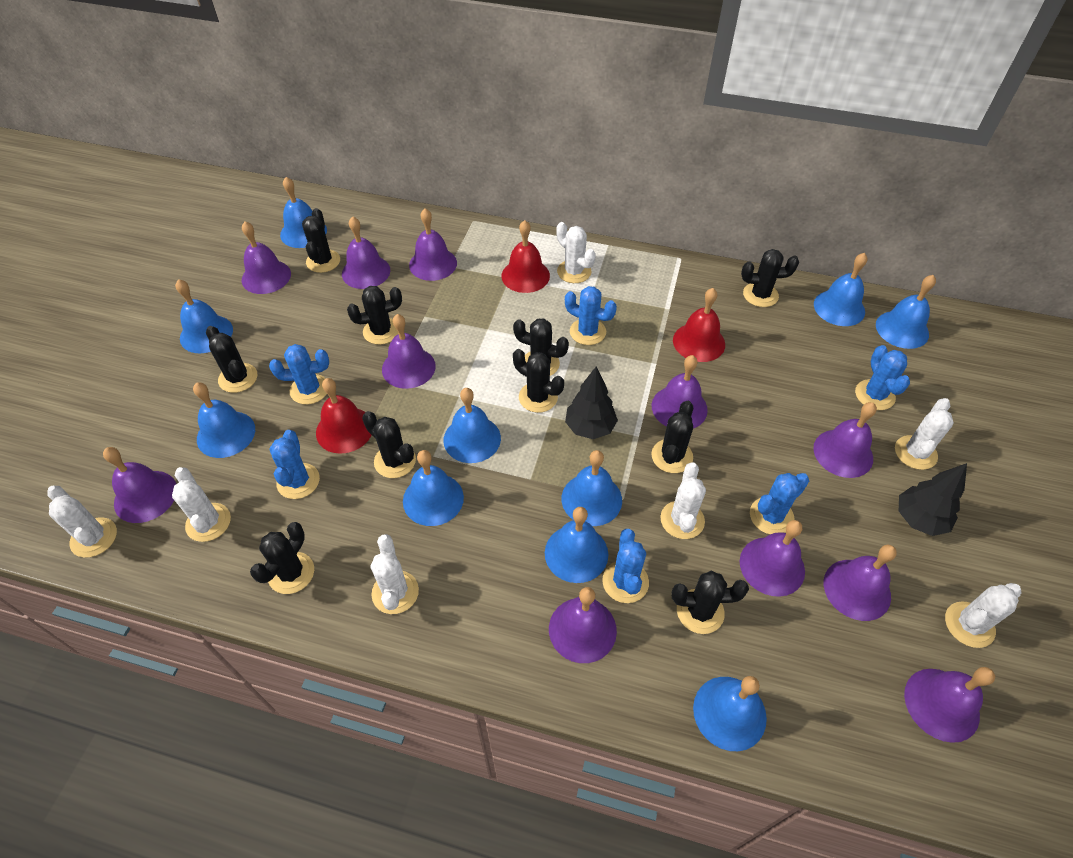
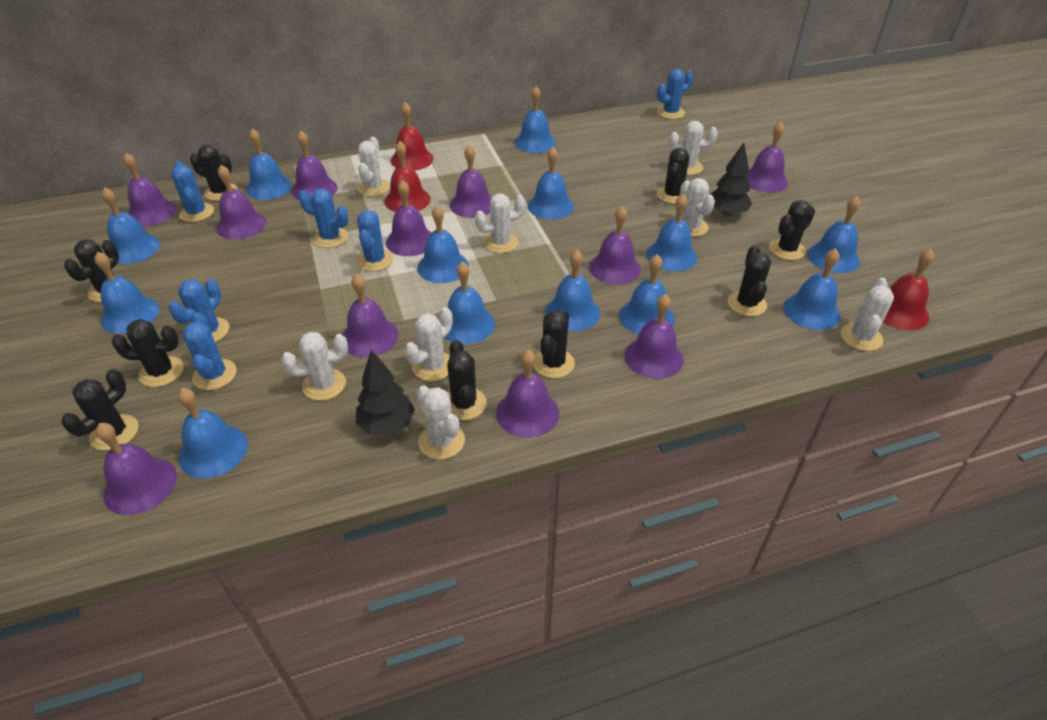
black cactus: 10 -> 9
blue bell: 10 -> 13
white cactus: 7 -> 8

